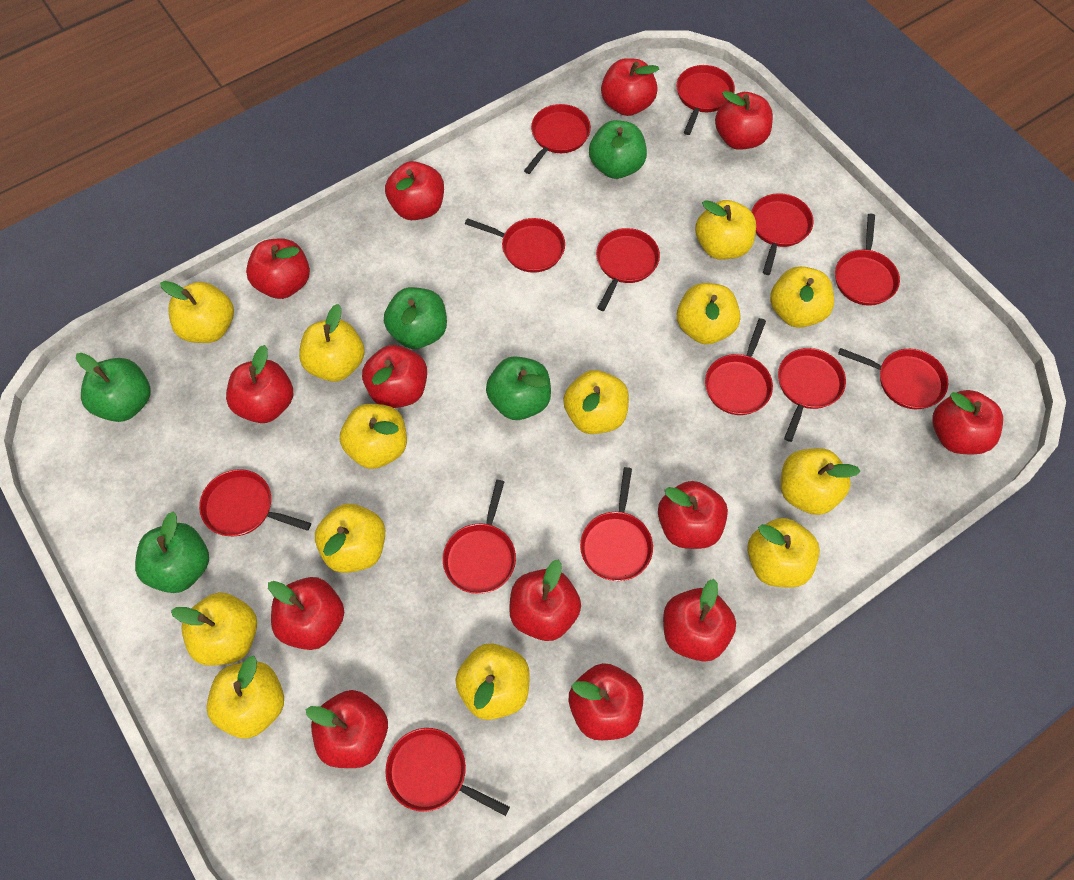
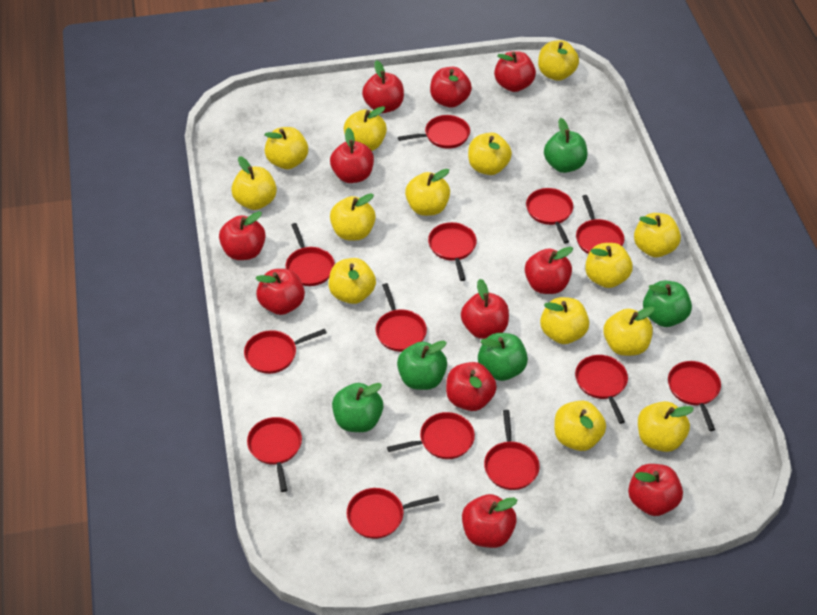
red apple: 13 -> 11
yellow apple: 13 -> 14

